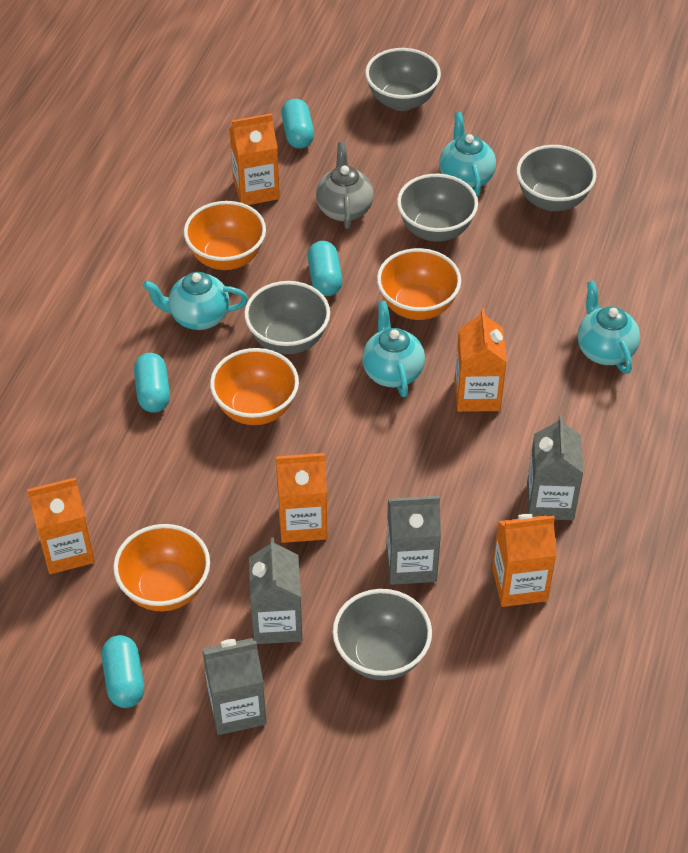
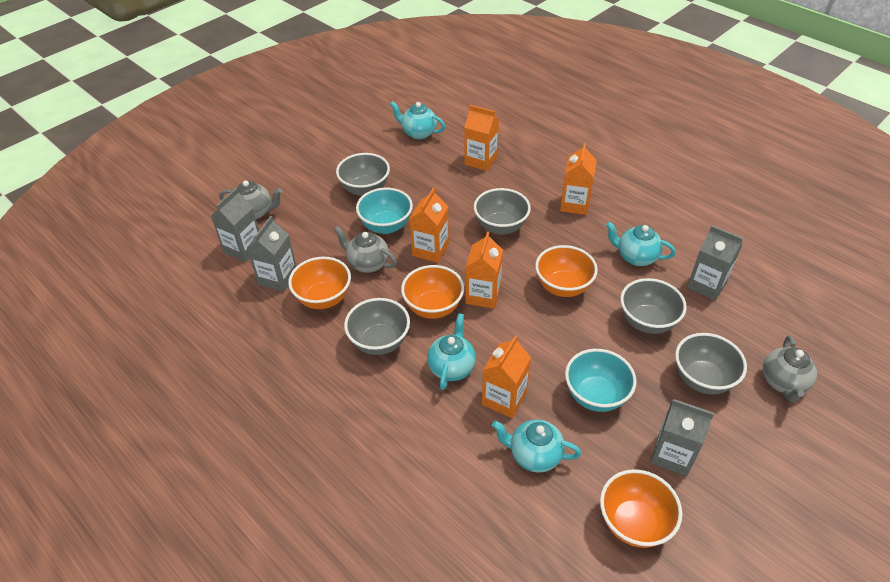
grey teapot: 1 -> 3
turquoise bowl: 0 -> 2
turquoise capsule: 4 -> 0

